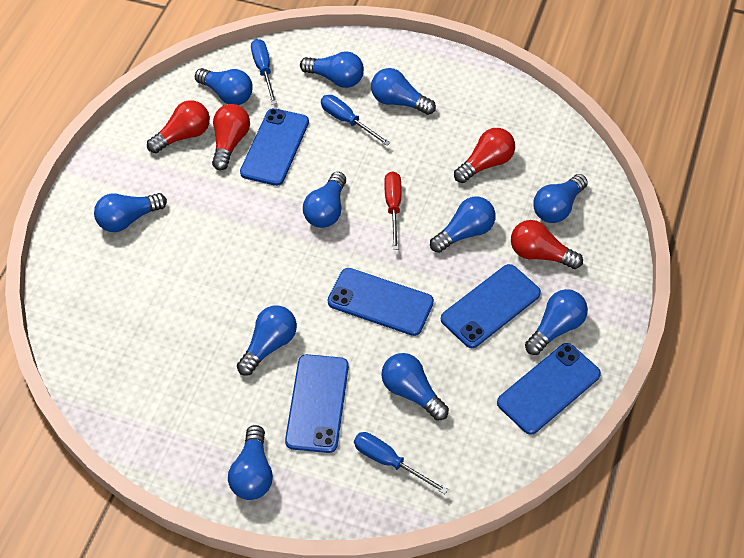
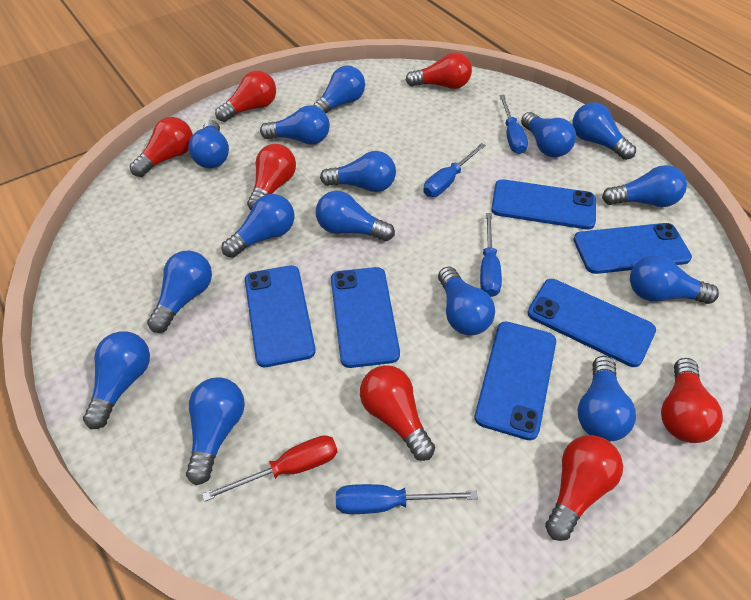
blue light bulb: 11 -> 15
blue phone: 5 -> 6
blue screwdriver: 3 -> 4
red light bulb: 4 -> 7

